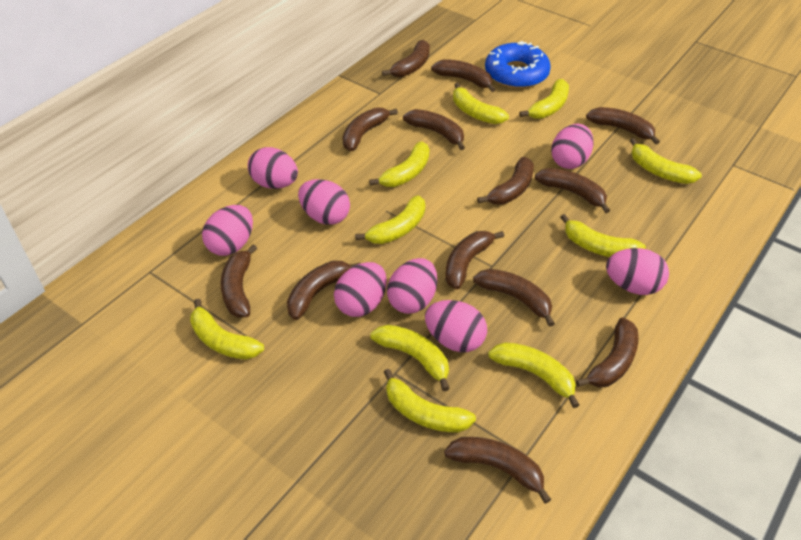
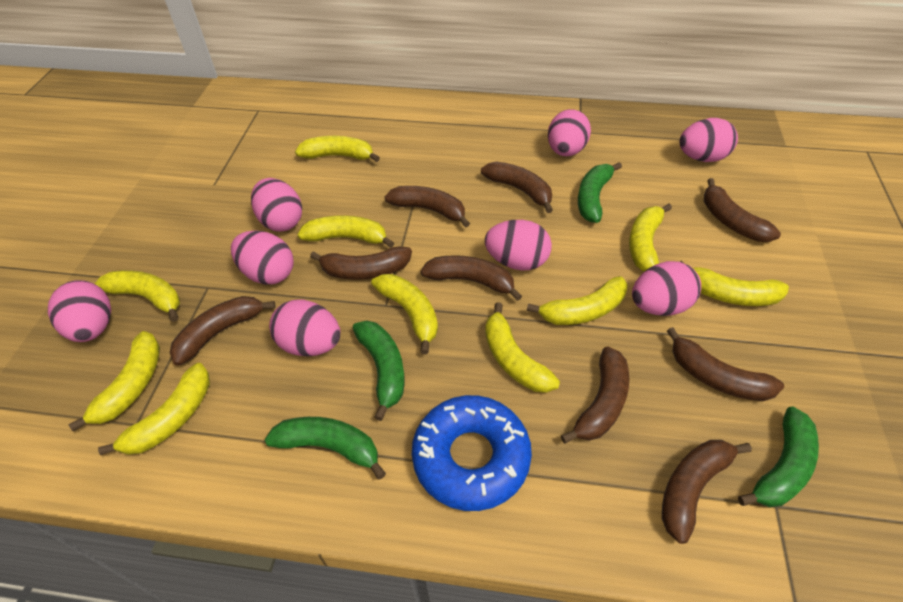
brown banana: 13 -> 9
green banana: 0 -> 4

